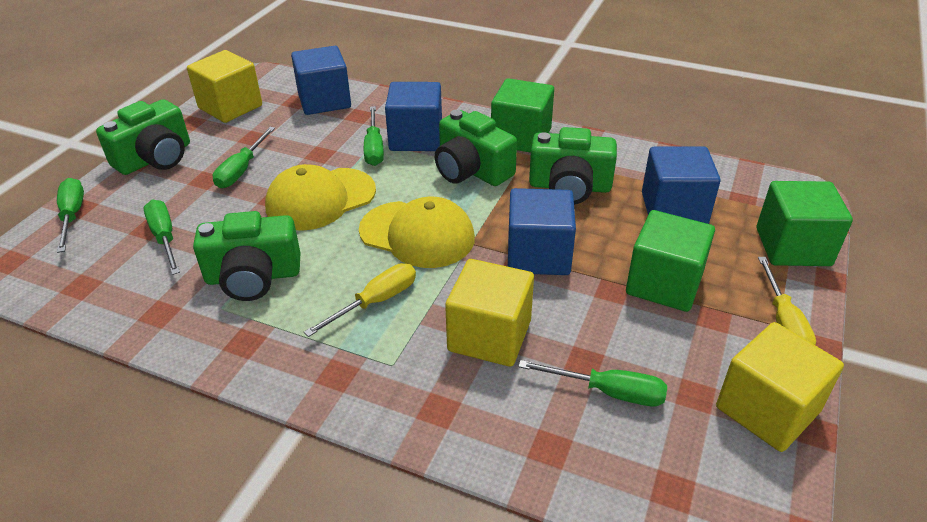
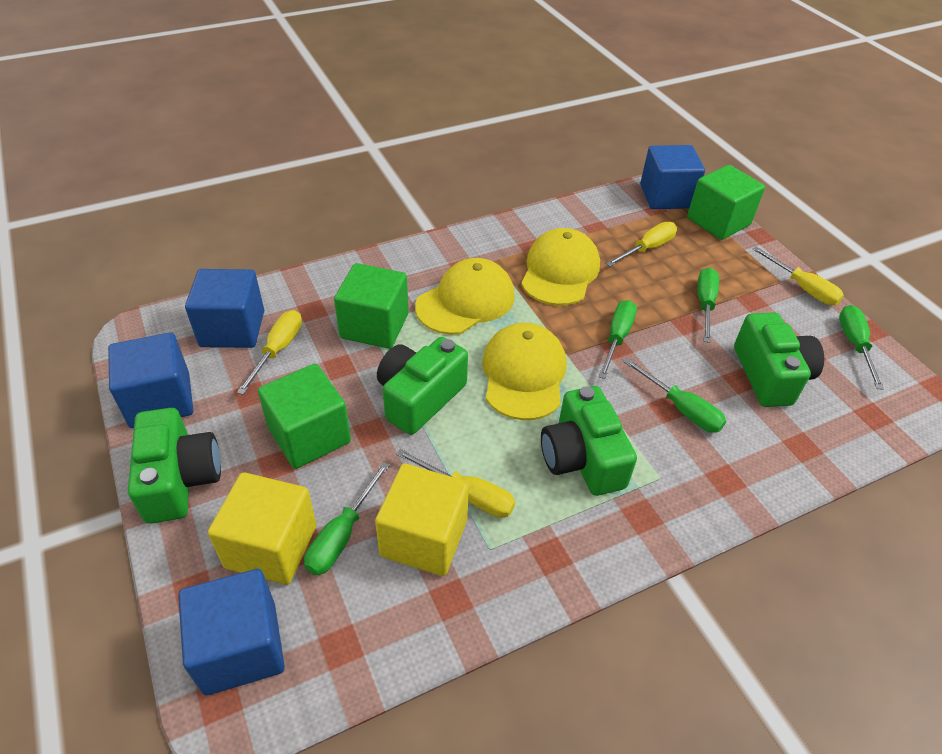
yellow cap: 2 -> 3
yellow cube: 3 -> 2
yellow screwdriver: 2 -> 4

